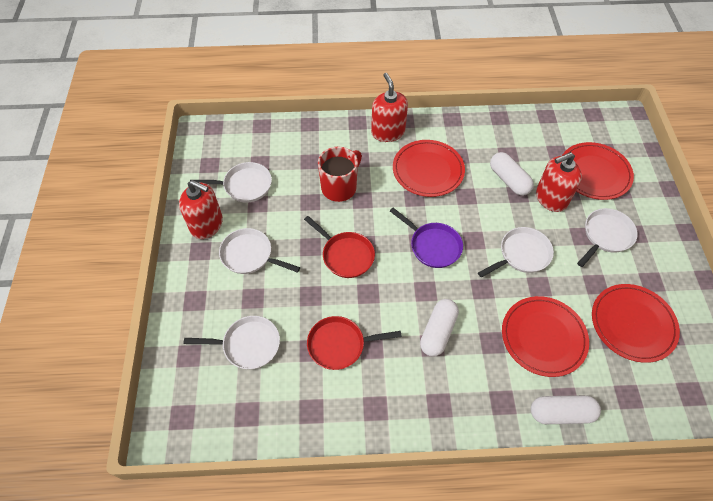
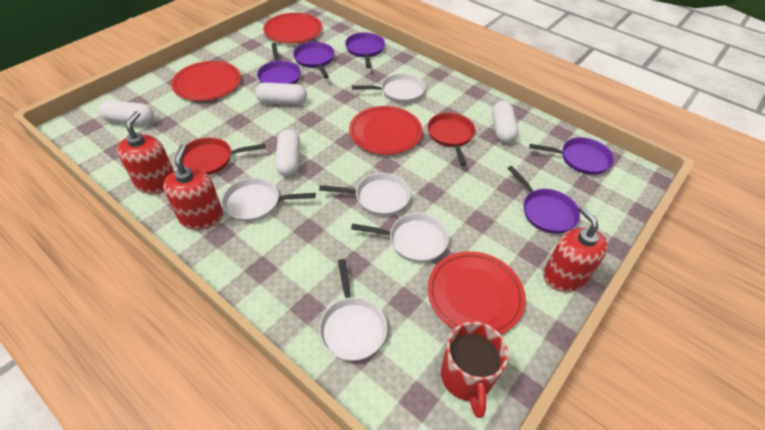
purple pan: 1 -> 5
white capsule: 3 -> 4

